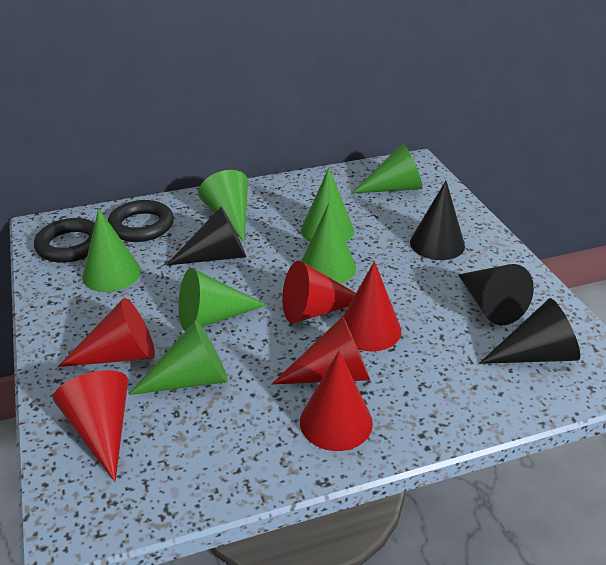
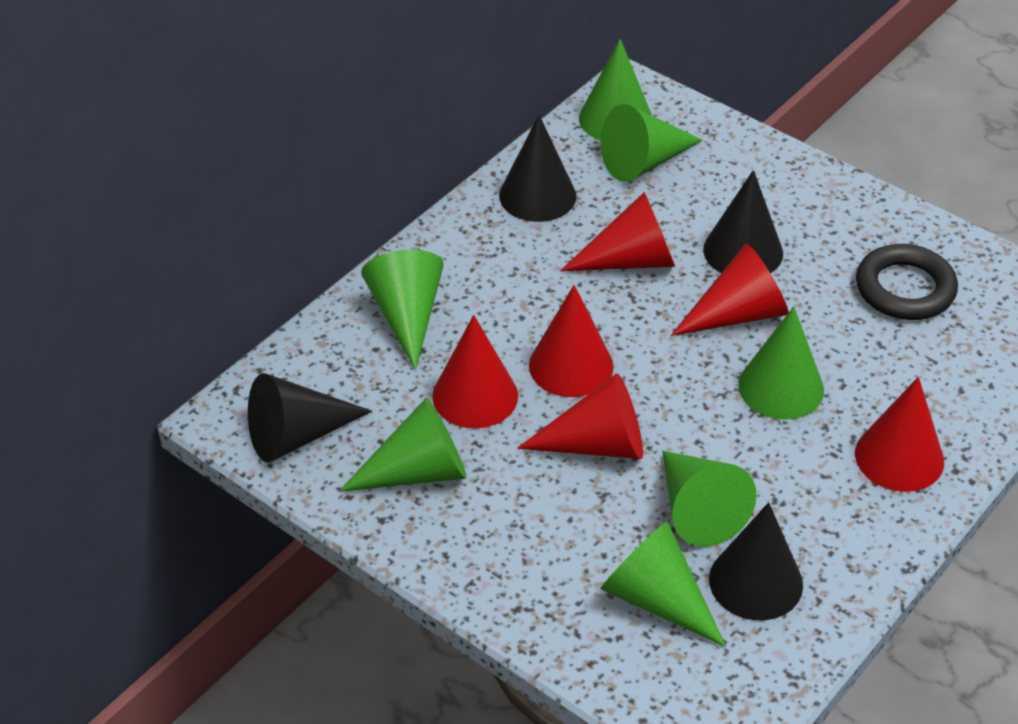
black ring: 2 -> 1

